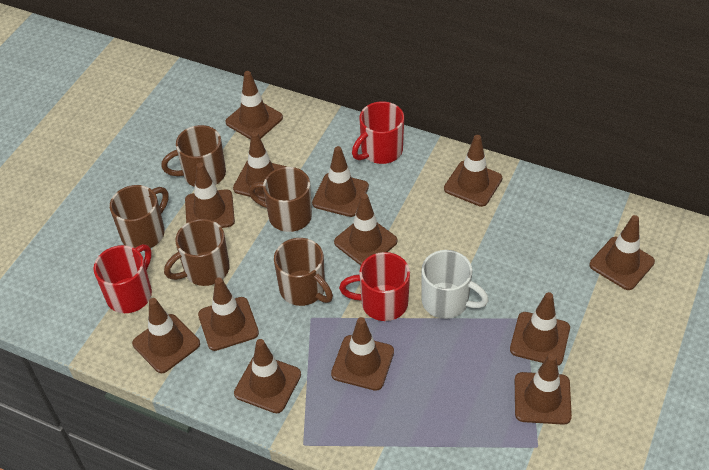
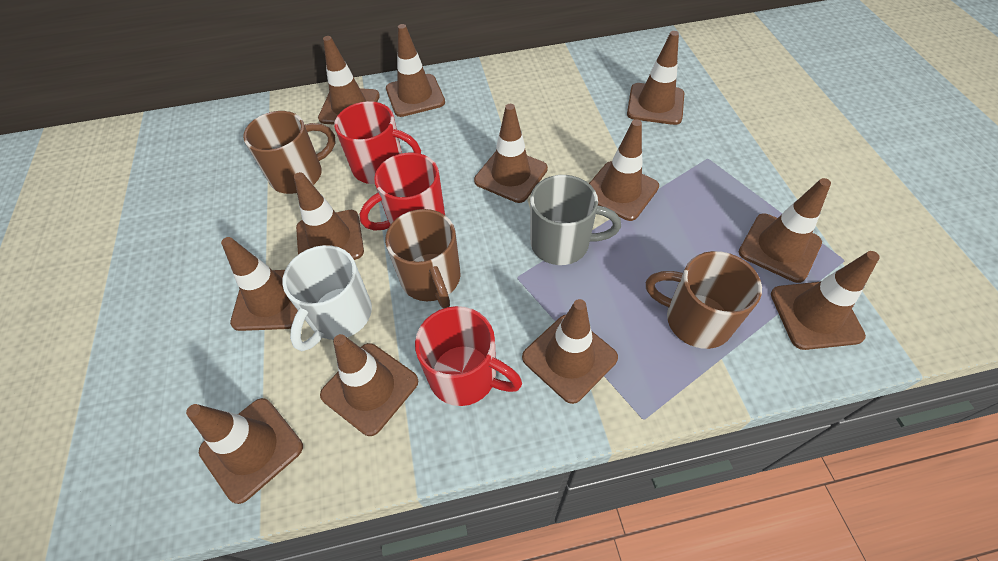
brown mug: 5 -> 3
brown traffic cone: 13 -> 12
grey mug: 0 -> 1

